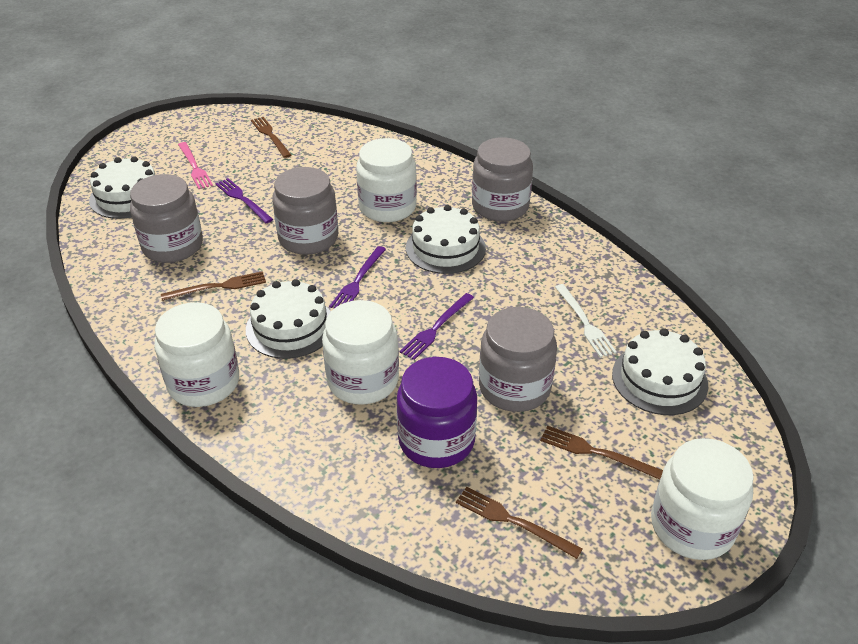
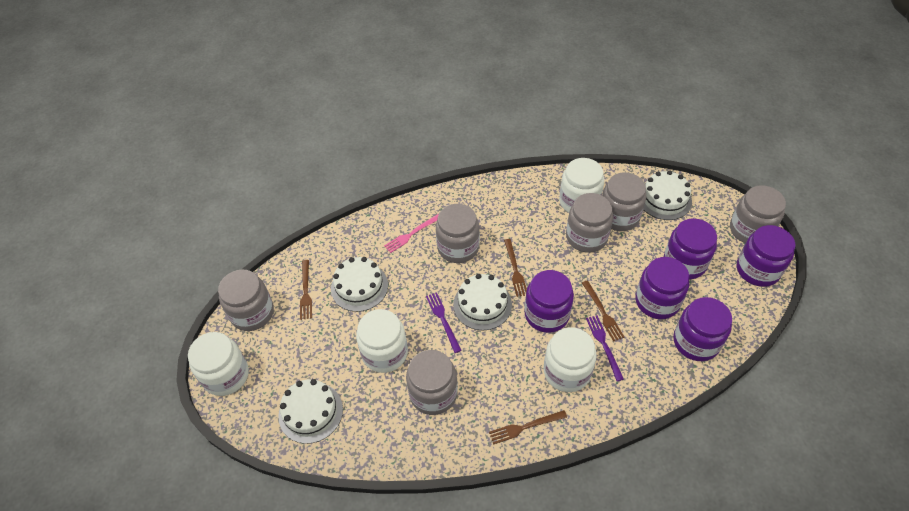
grey jar: 4 -> 6
purple fork: 3 -> 2
purple jar: 1 -> 5
white fork: 1 -> 0

